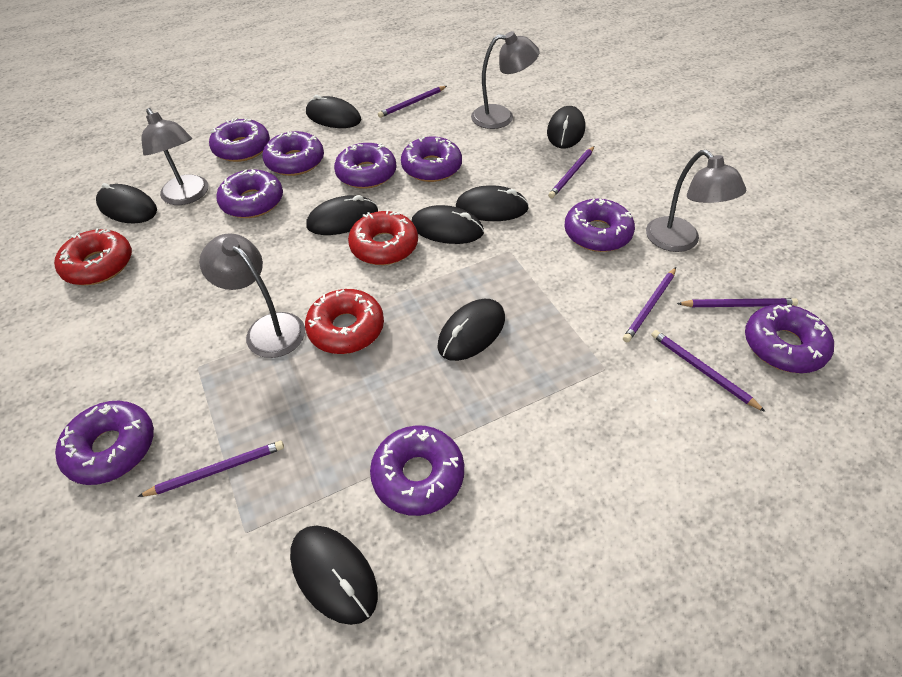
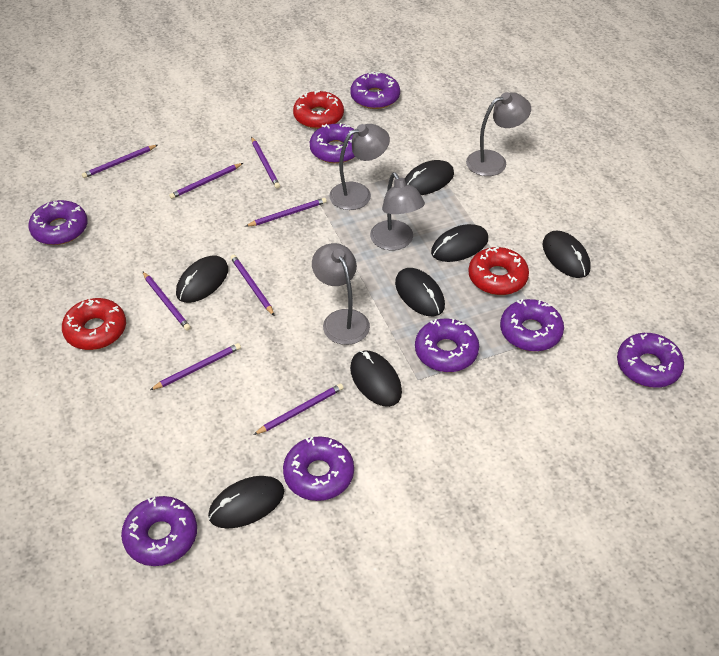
black mouse: 8 -> 7
purple donut: 9 -> 8
purple pencil: 6 -> 8

